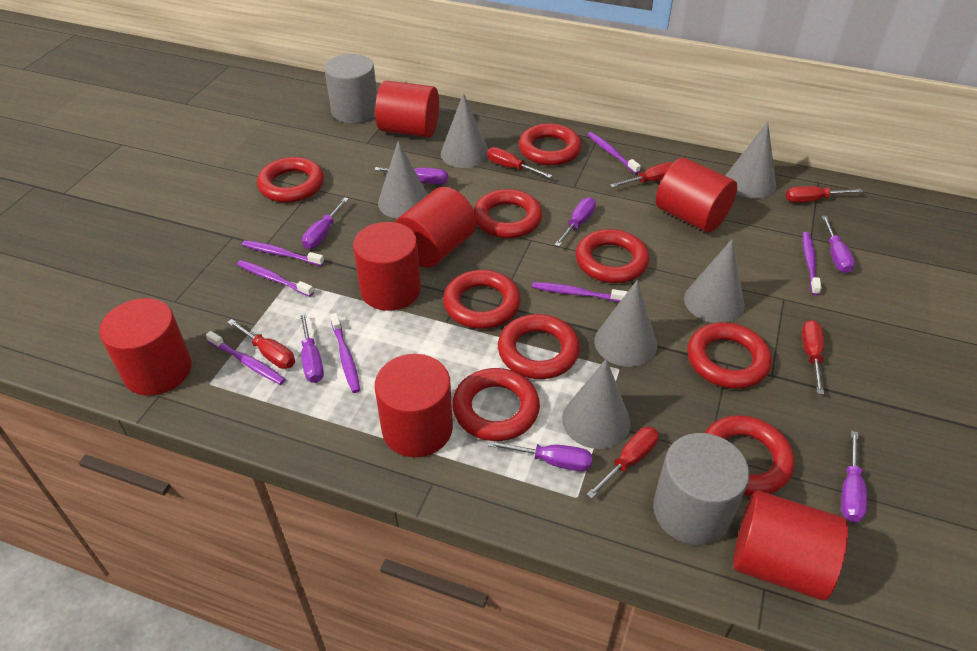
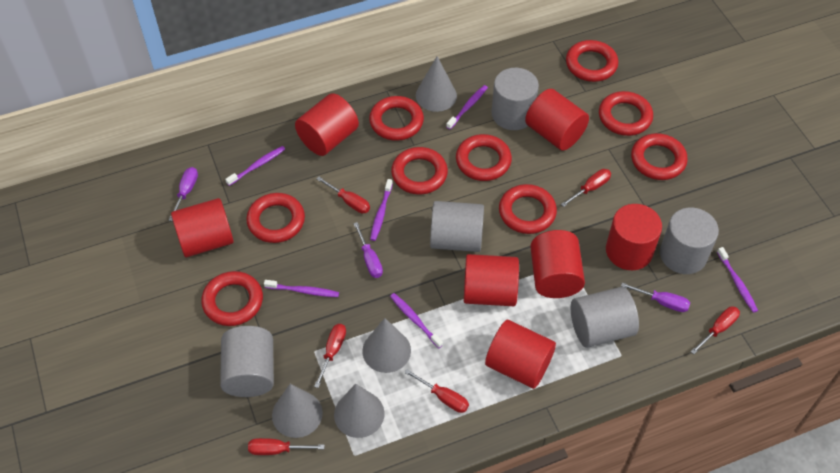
grey cone: 6 -> 4
grey cylinder: 2 -> 5
purple screwdriver: 7 -> 3
purple toothbrush: 7 -> 6

